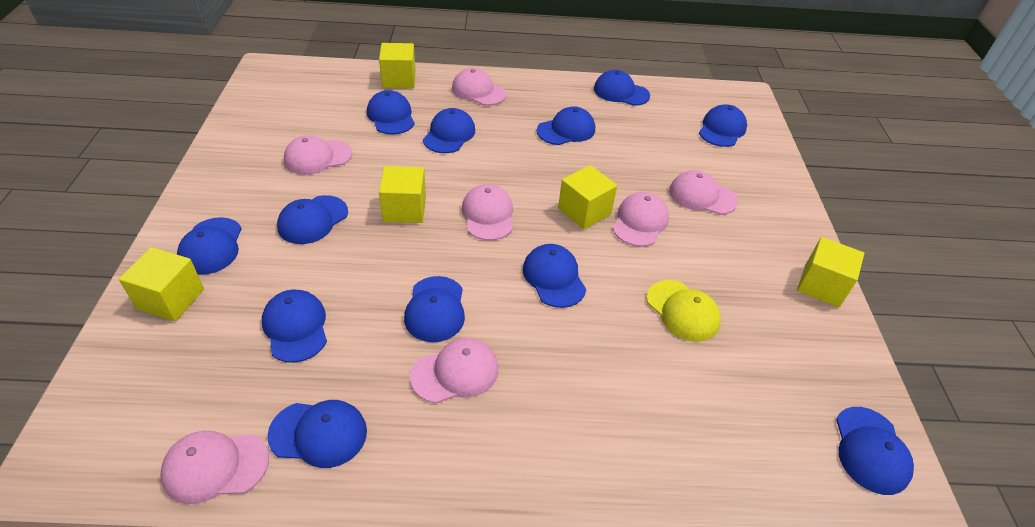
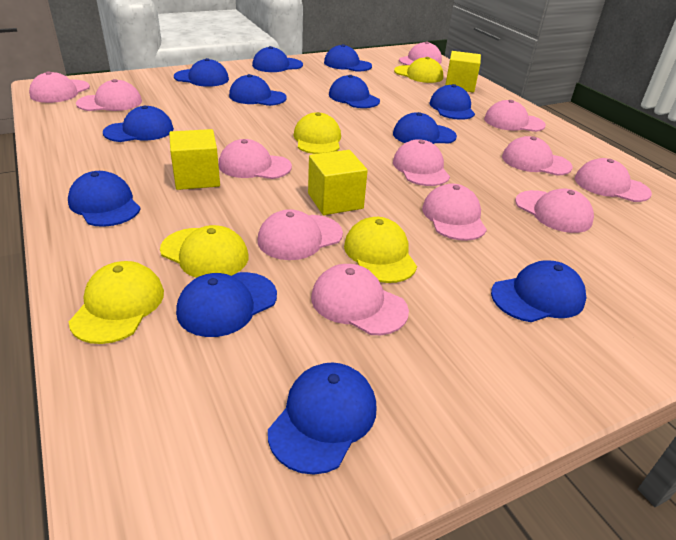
pink cap: 7 -> 12
yellow cap: 1 -> 5
yellow cube: 5 -> 3

